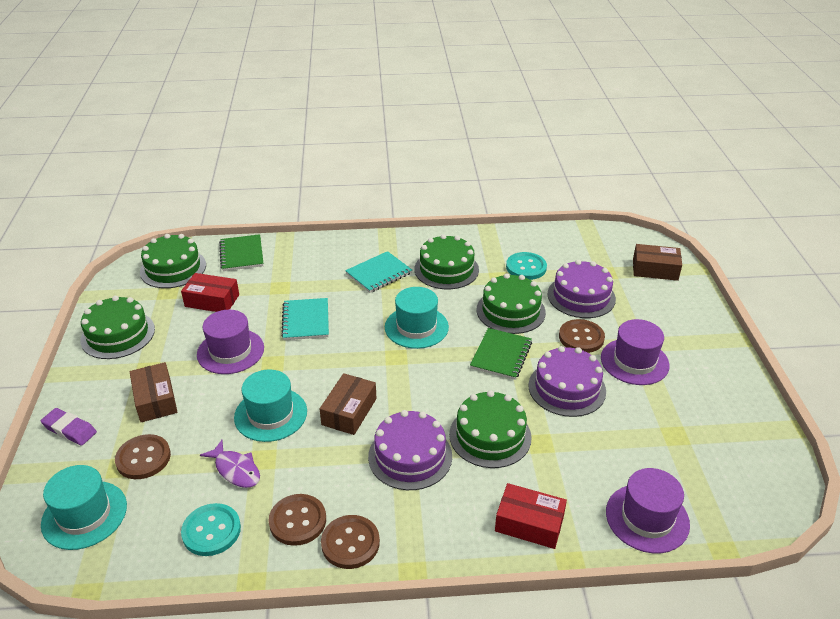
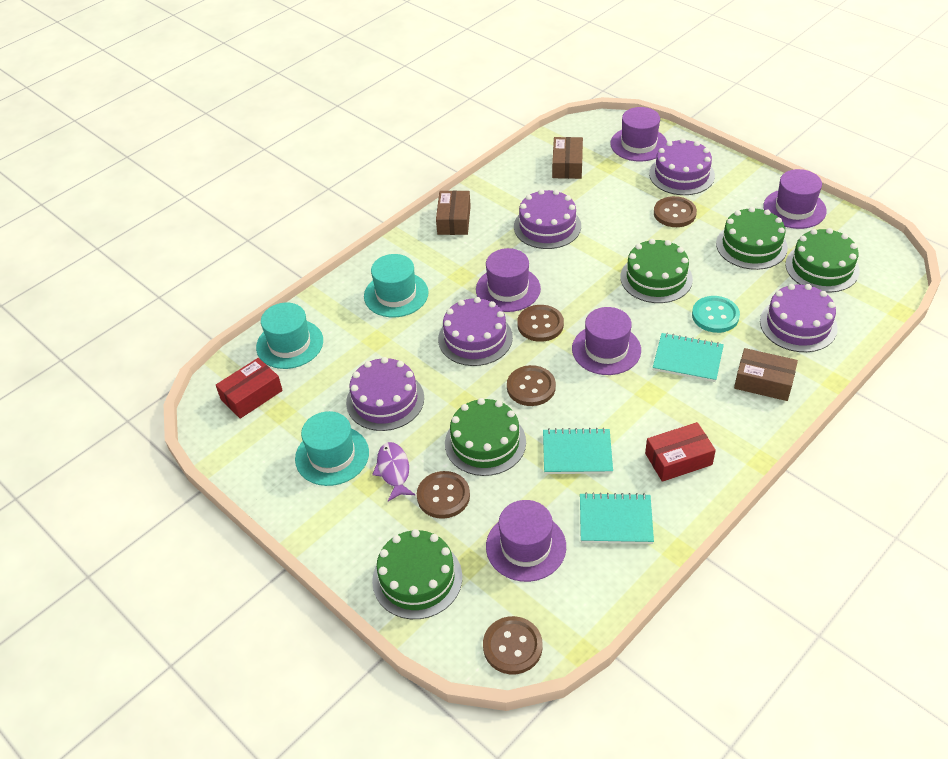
brown button: 4 -> 5
green notebook: 2 -> 0
purple cake: 3 -> 5
purple eraser: 1 -> 0
purple hat: 3 -> 5
turquoise button: 2 -> 1
turquoise notebook: 2 -> 3

